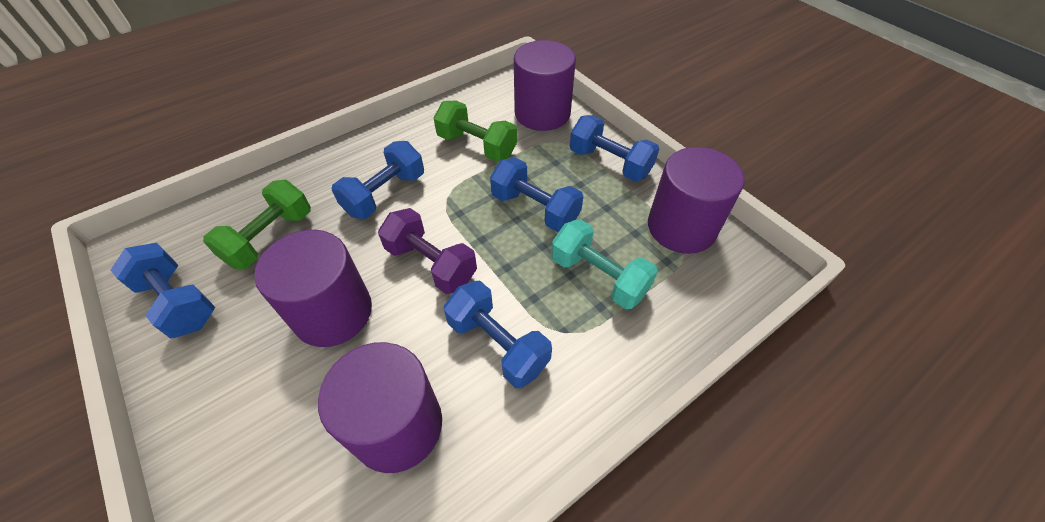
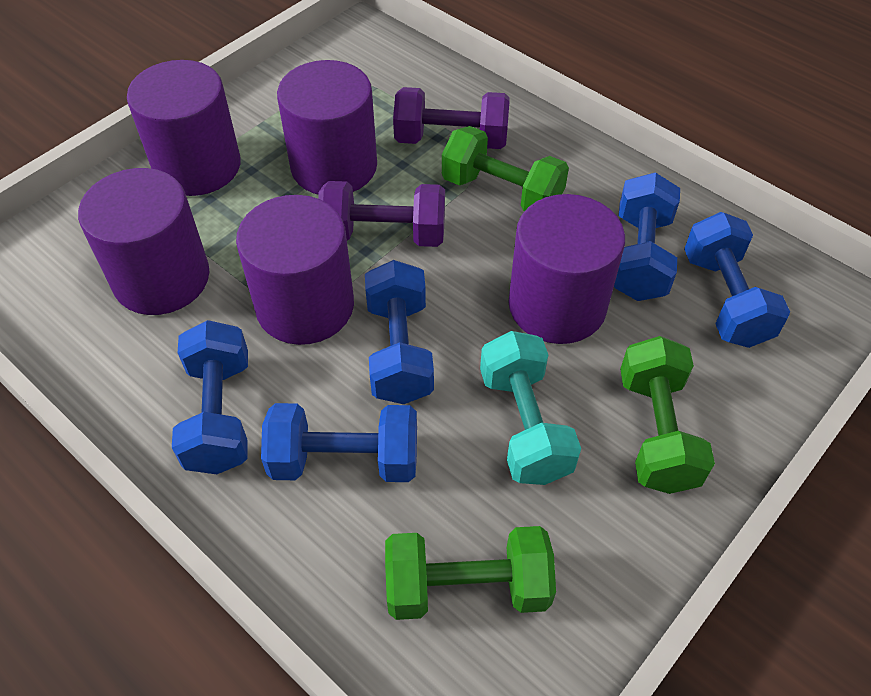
green dumbbell: 2 -> 3
purple cylinder: 4 -> 5
purple dumbbell: 1 -> 2

